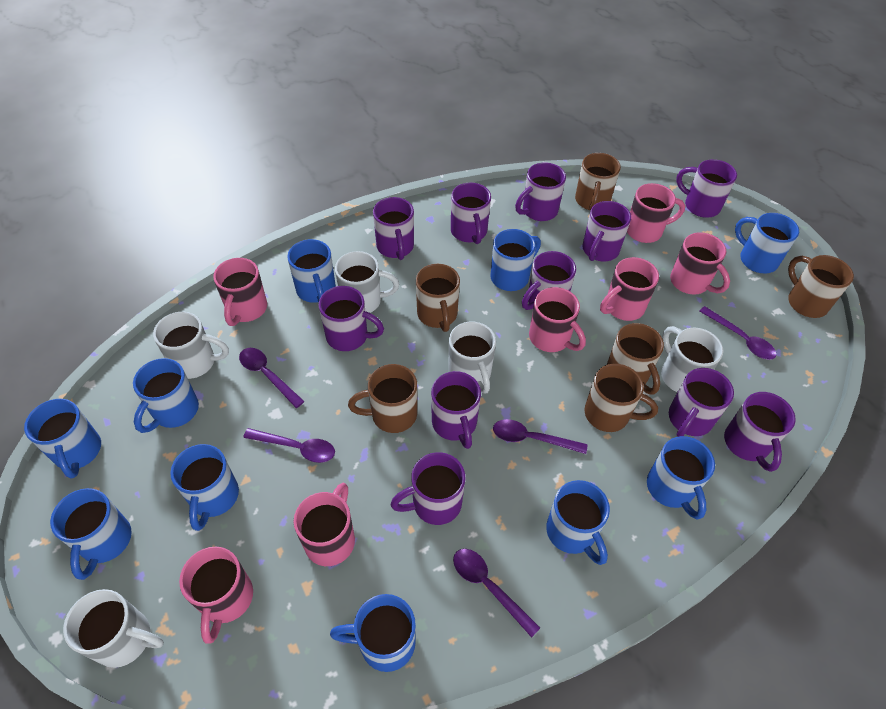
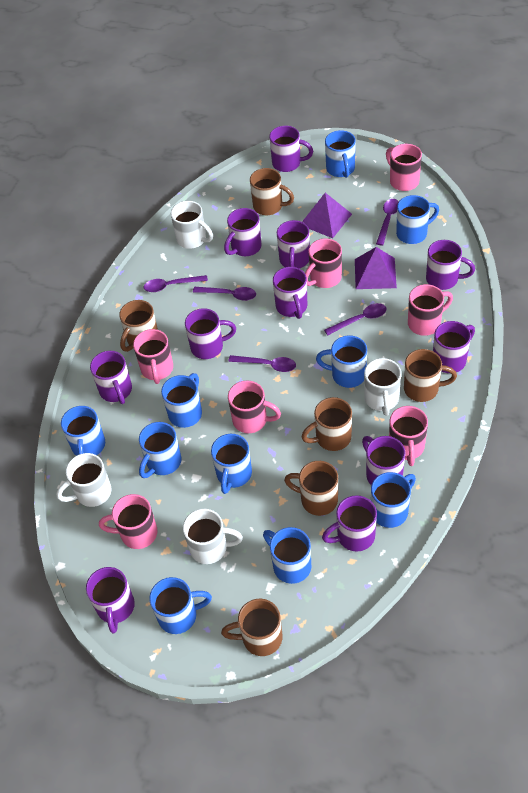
purple pyramid: 0 -> 2
white mug: 5 -> 4

